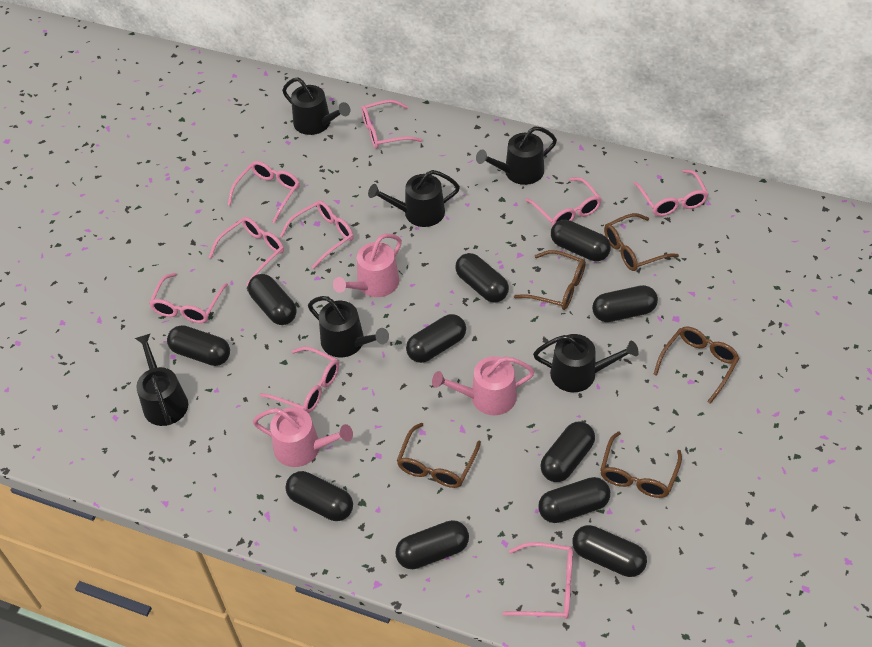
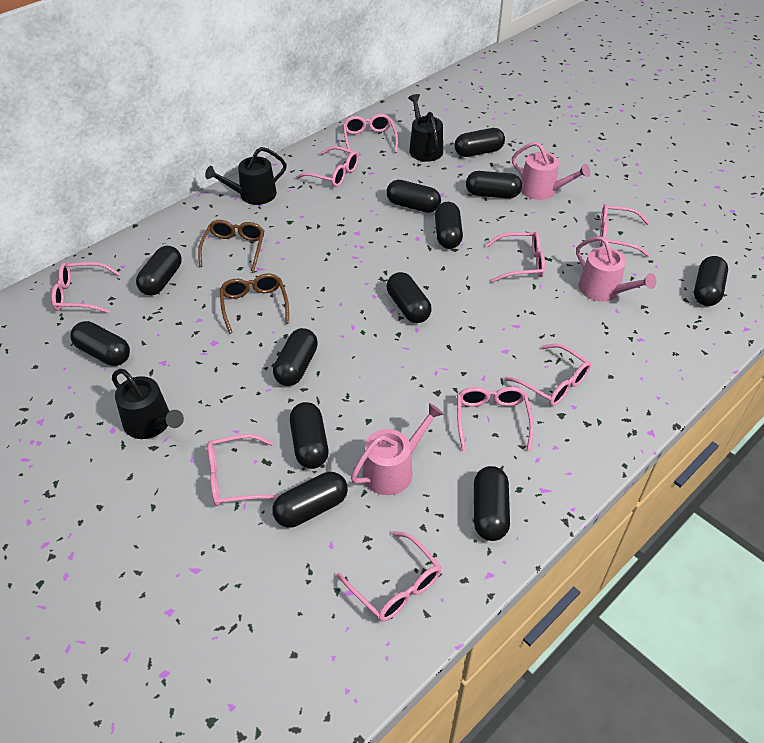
black capsule: 11 -> 12
black watering can: 6 -> 3
brown glasses: 5 -> 2

